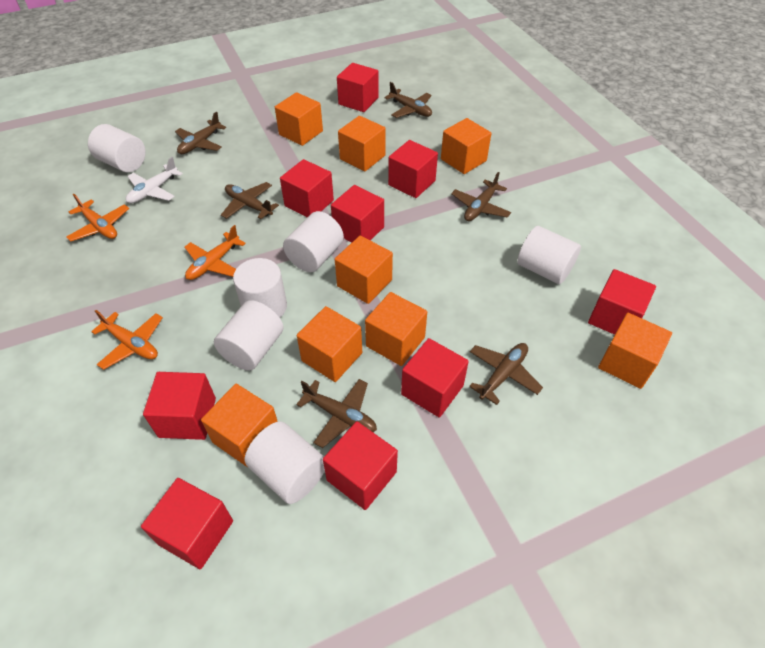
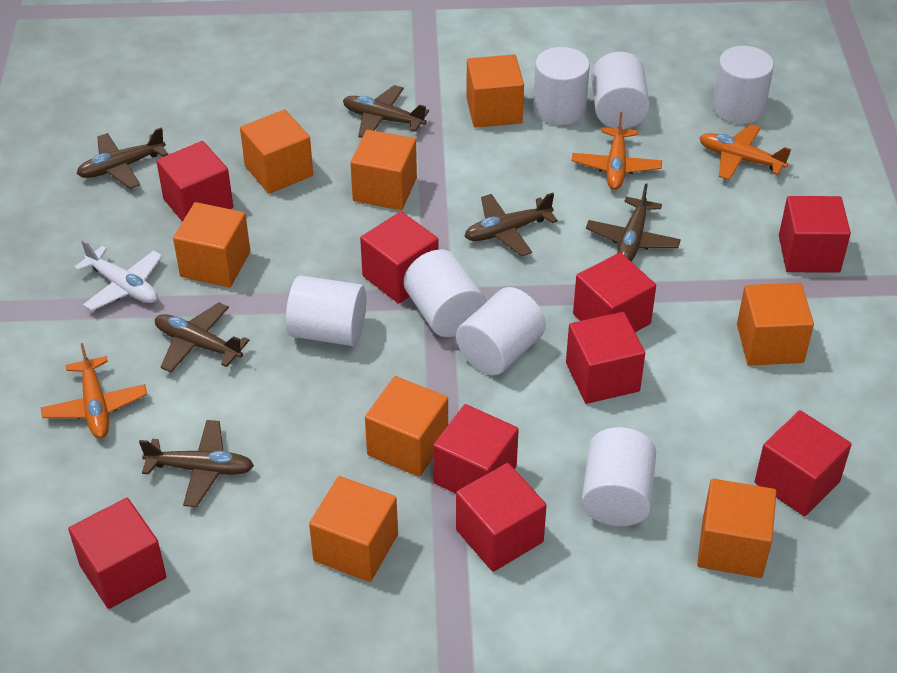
white cylinder: 6 -> 7

